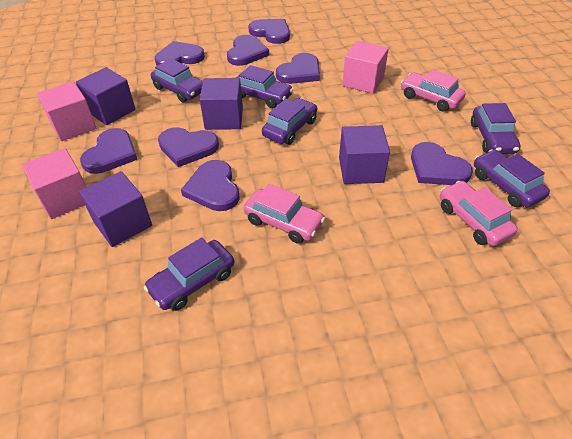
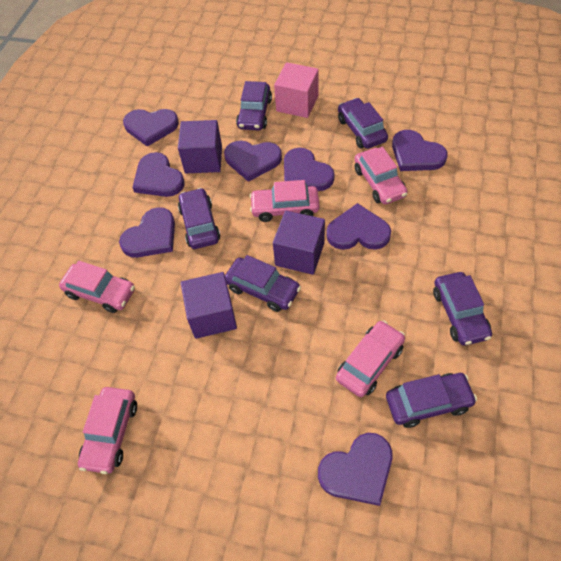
pink car: 3 -> 5
pink cube: 3 -> 1
purple cube: 4 -> 3

